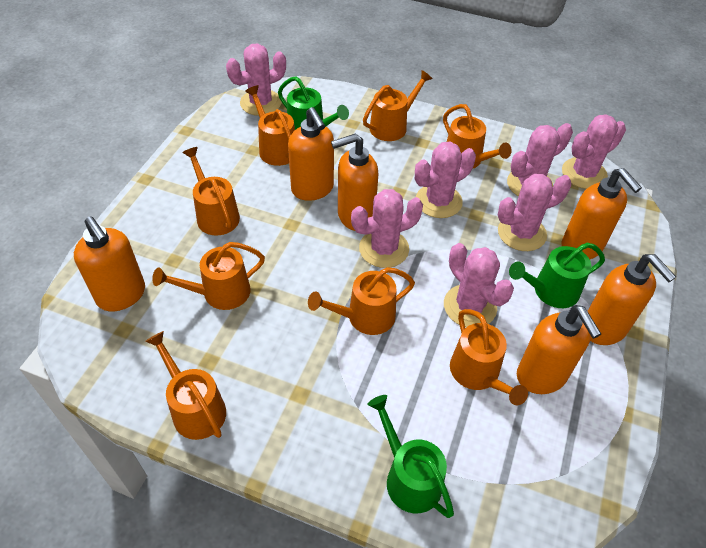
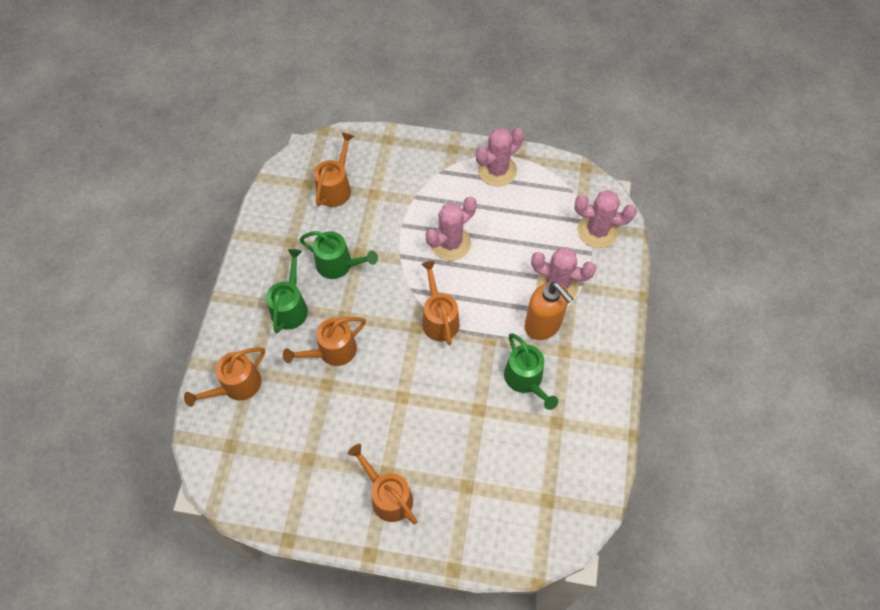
orange soap dispenser: 6 -> 1
orange watering can: 8 -> 5
pink cactus: 7 -> 4

